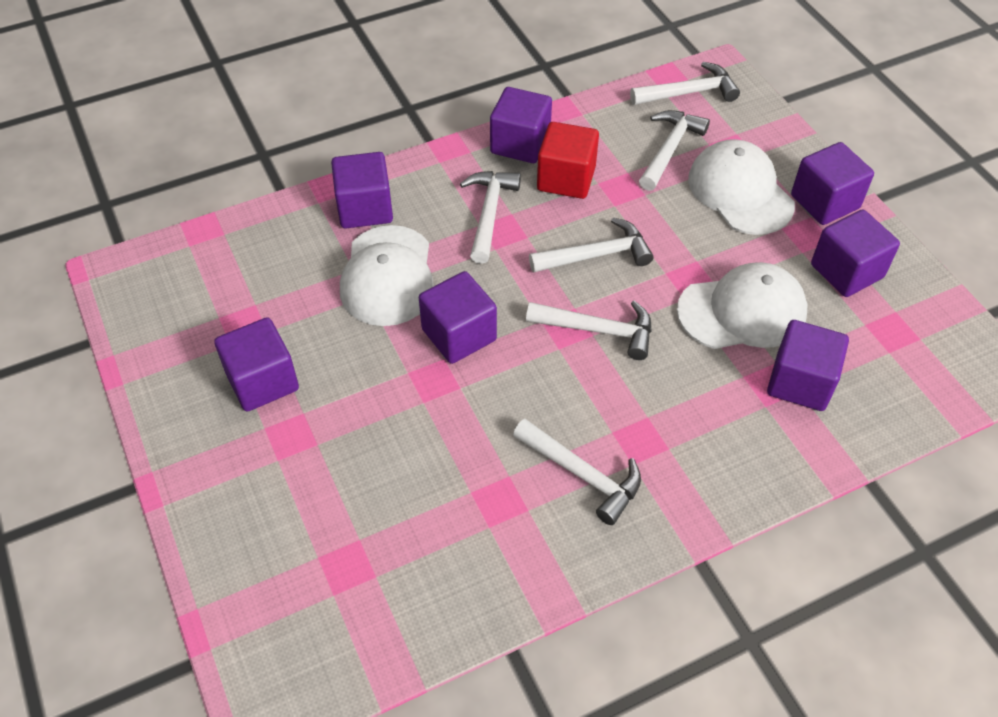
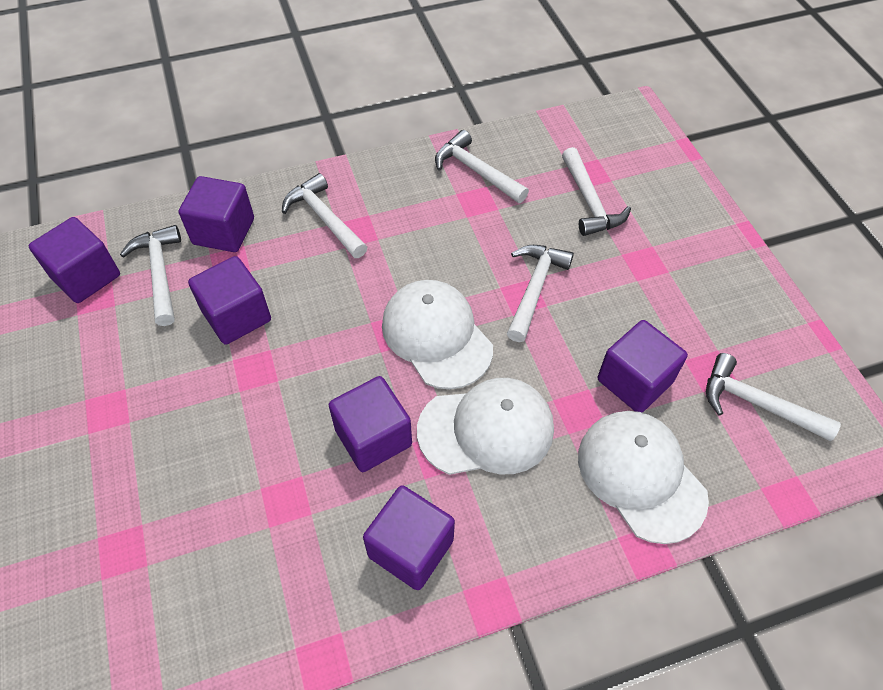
purple cube: 7 -> 6
red cube: 1 -> 0

